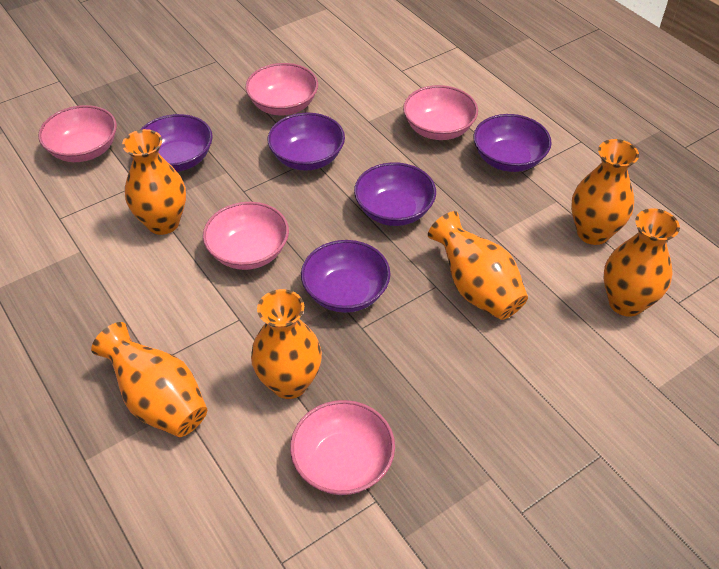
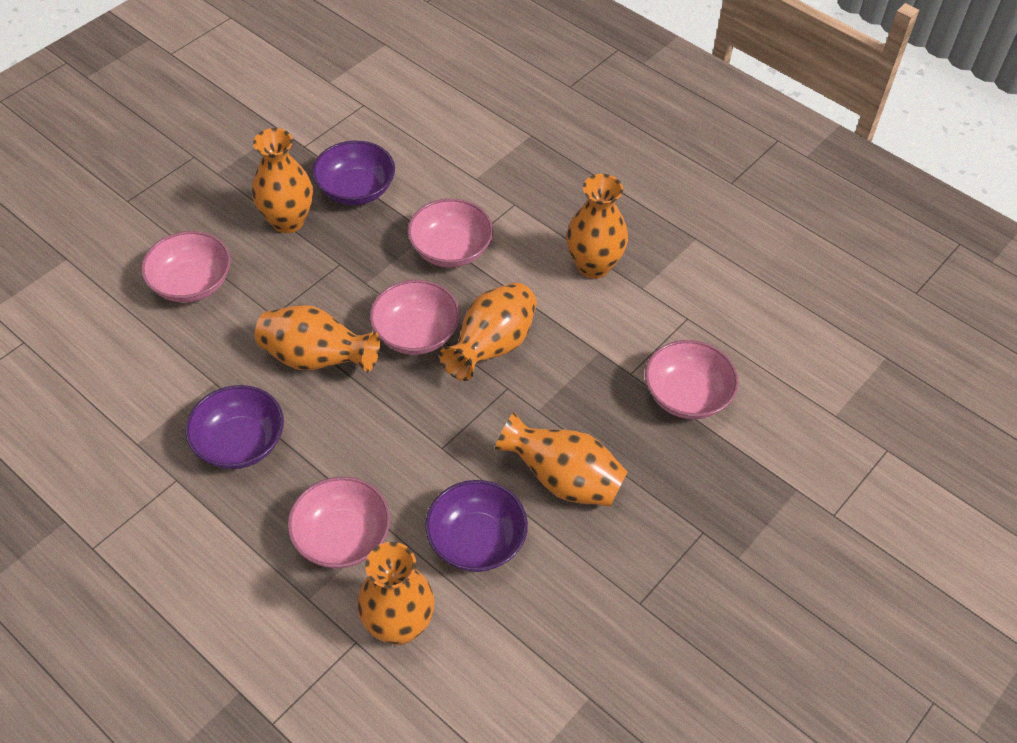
purple bowl: 5 -> 3

